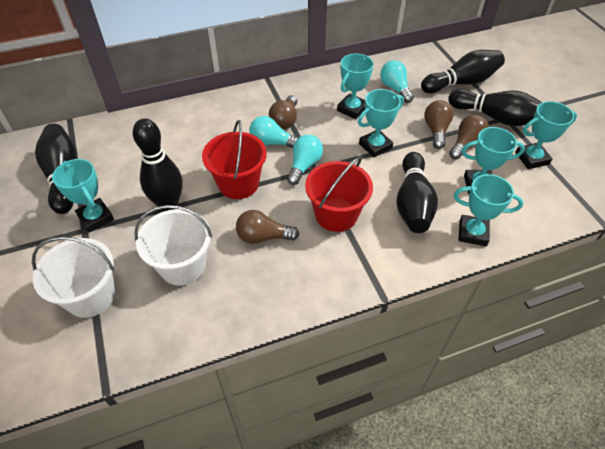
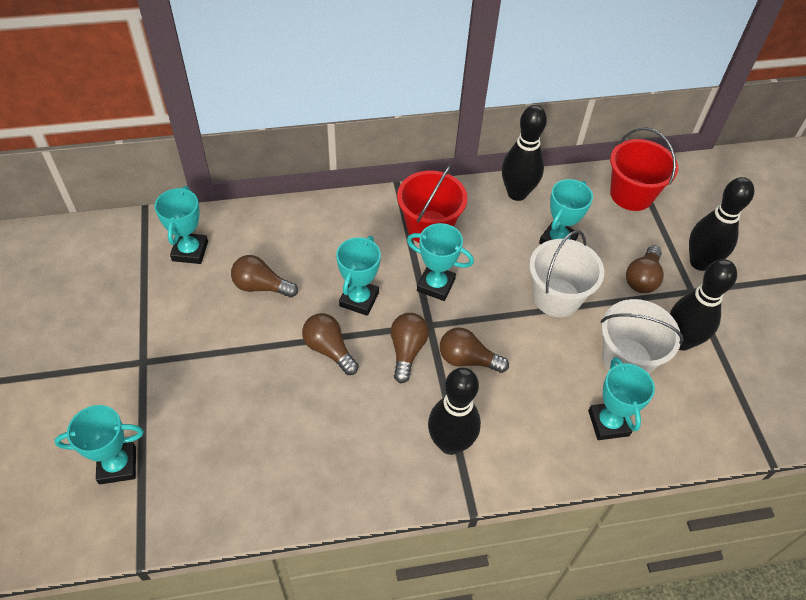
black bowling pin: 5 -> 4
brown light bulb: 4 -> 5
turquoise light bulb: 3 -> 0

